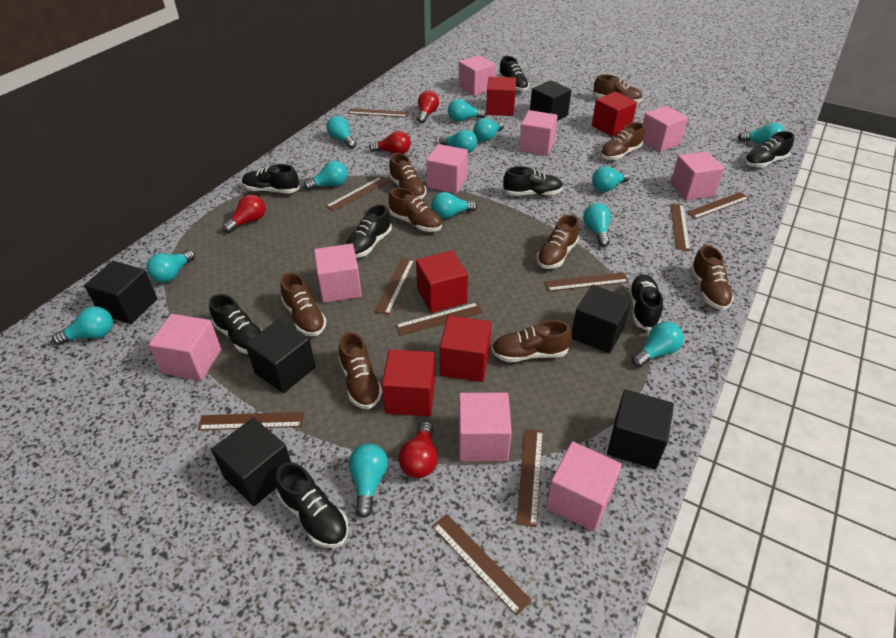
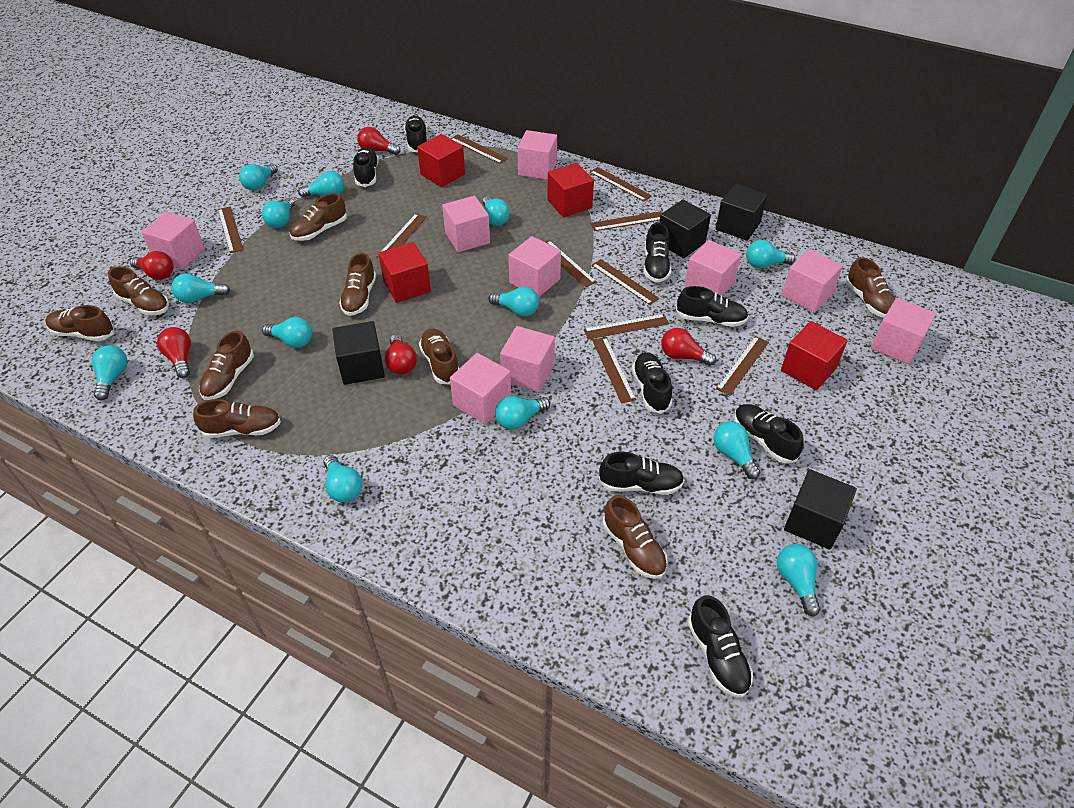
black cube: 6 -> 4
red cube: 5 -> 4
red light bulb: 4 -> 5

